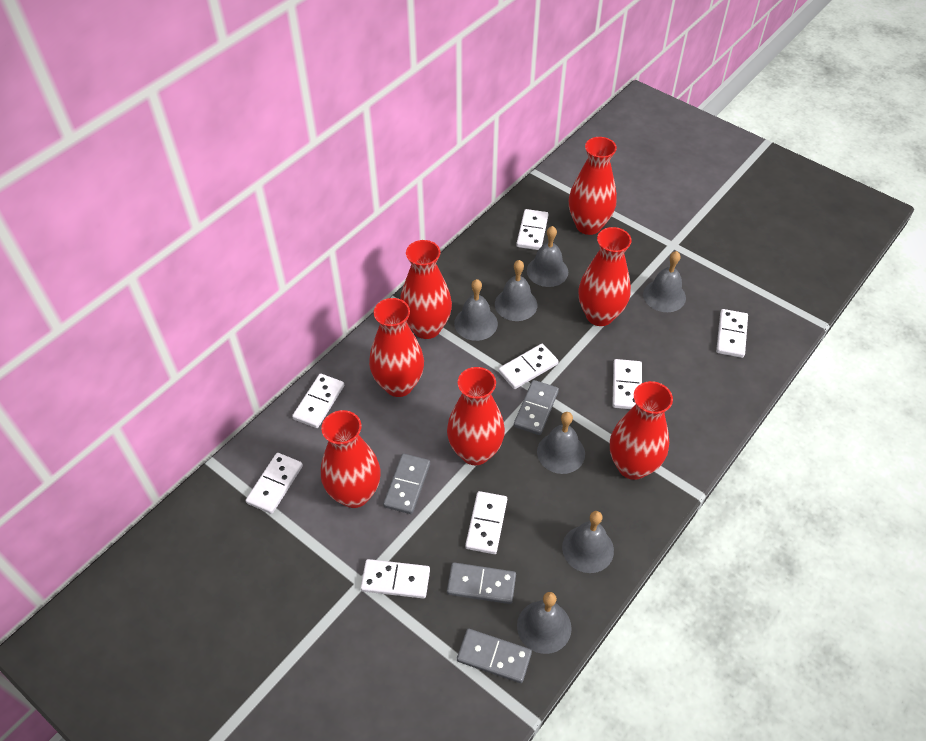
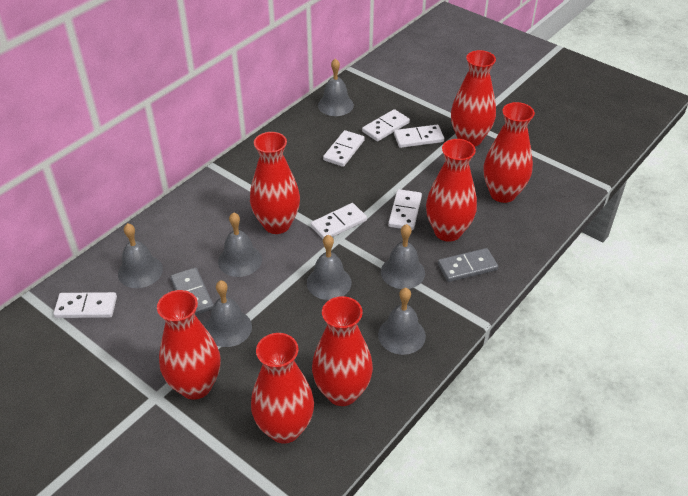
grey domino: 4 -> 2
white domino: 8 -> 6

